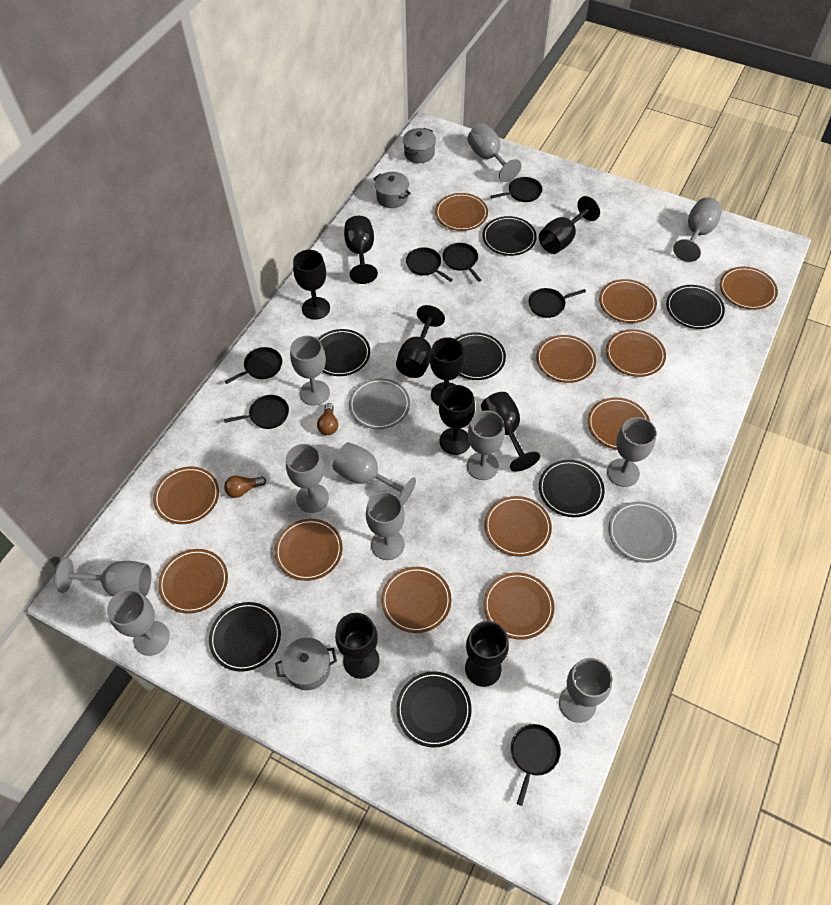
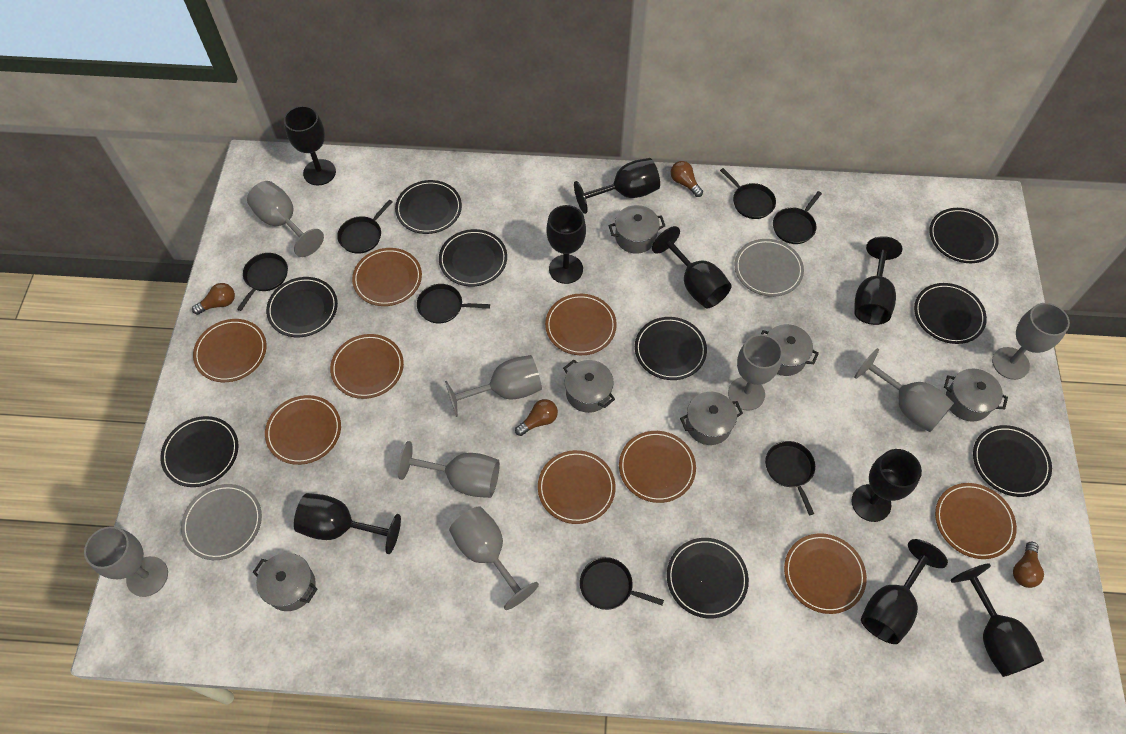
black plate: 7 -> 9
brown light bulb: 2 -> 4
brown plate: 12 -> 9
grey goblet: 11 -> 8
grey pot: 3 -> 6

